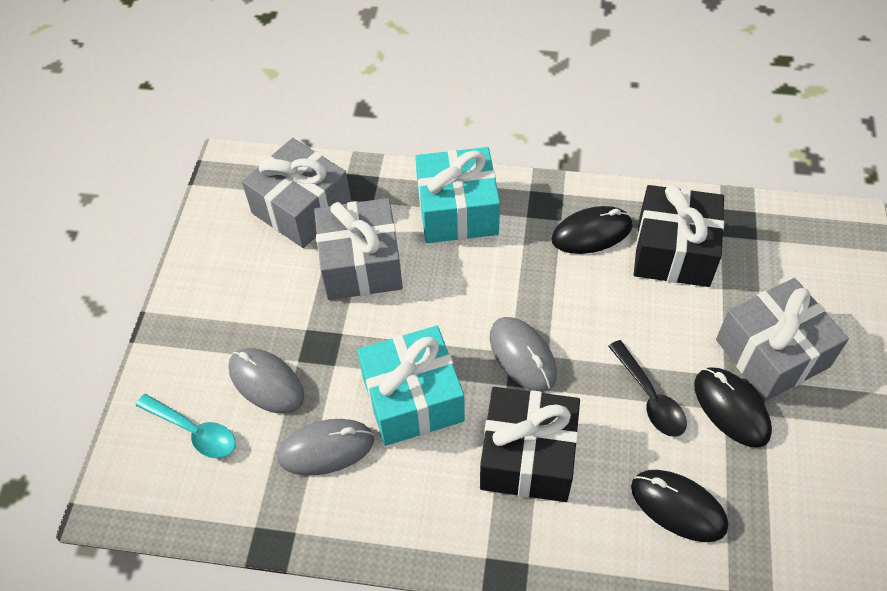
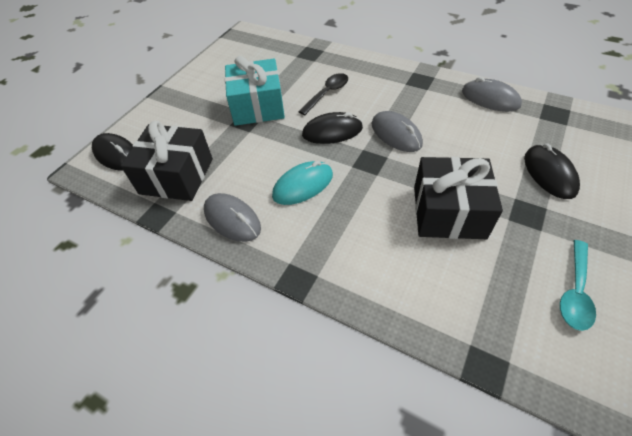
grey gift: 3 -> 0
turquoise gift: 2 -> 1
turquoise mouse: 0 -> 1

